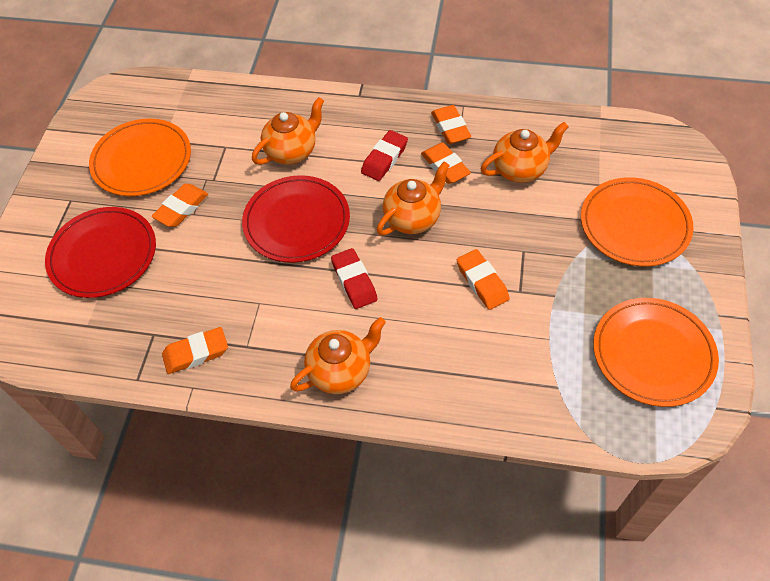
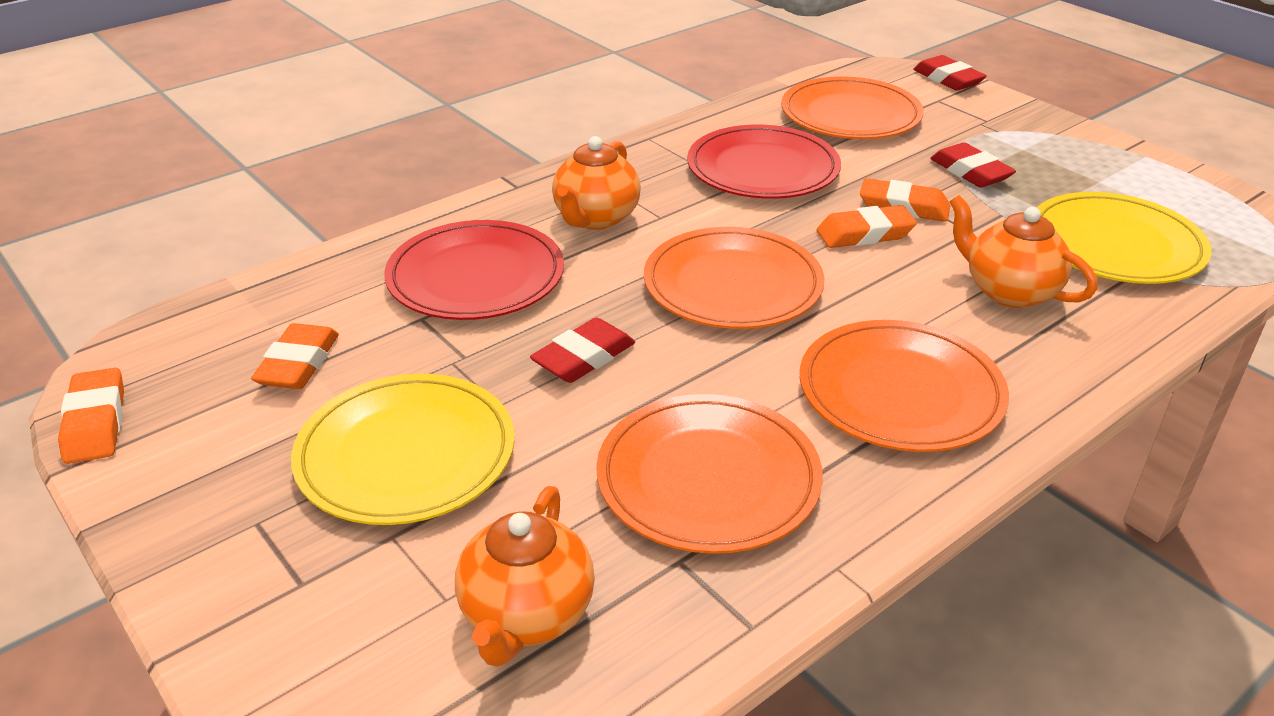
orange eraser: 5 -> 4
orange plate: 3 -> 4
orange teapot: 4 -> 3
red eraser: 2 -> 3
yellow plate: 0 -> 2

